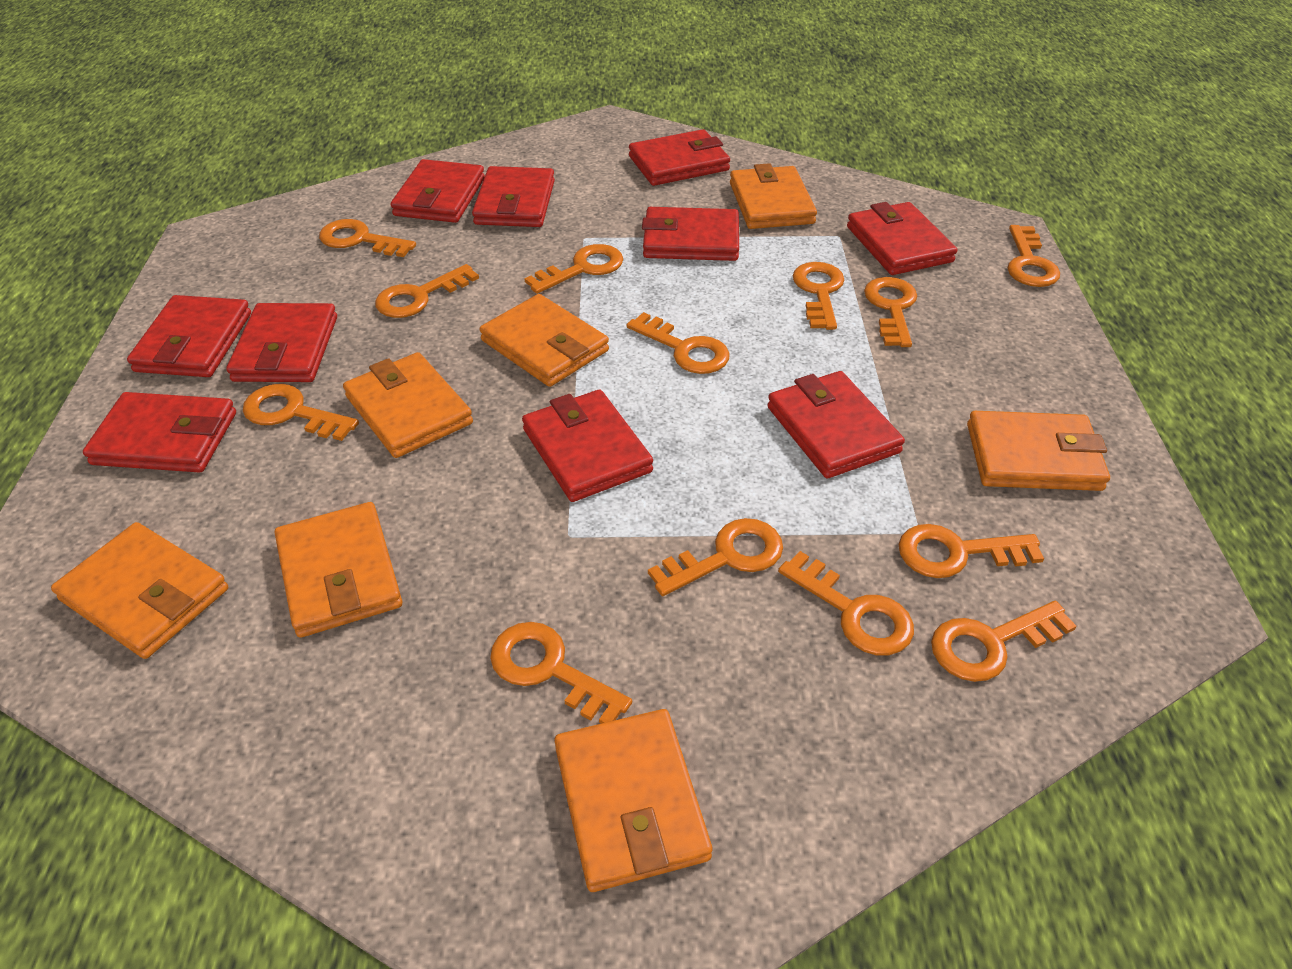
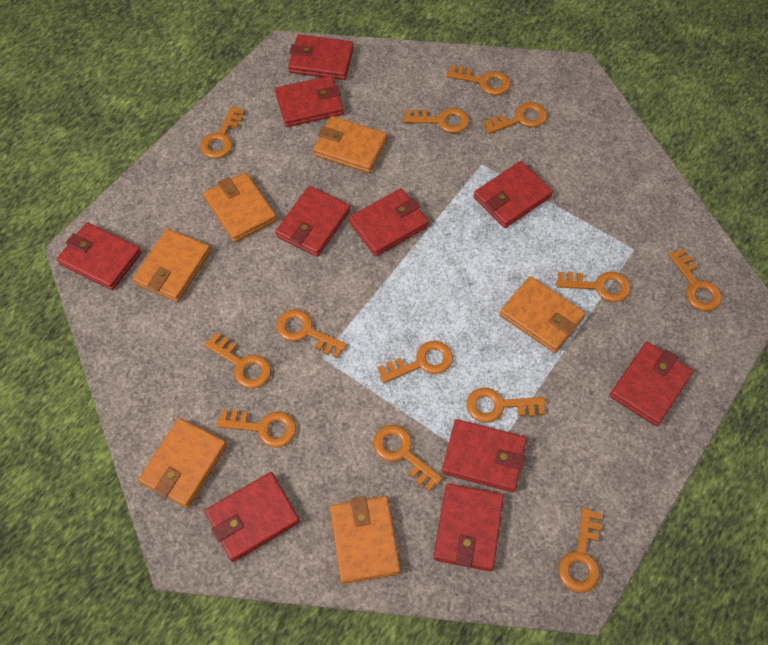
orange wallet: 7 -> 6

